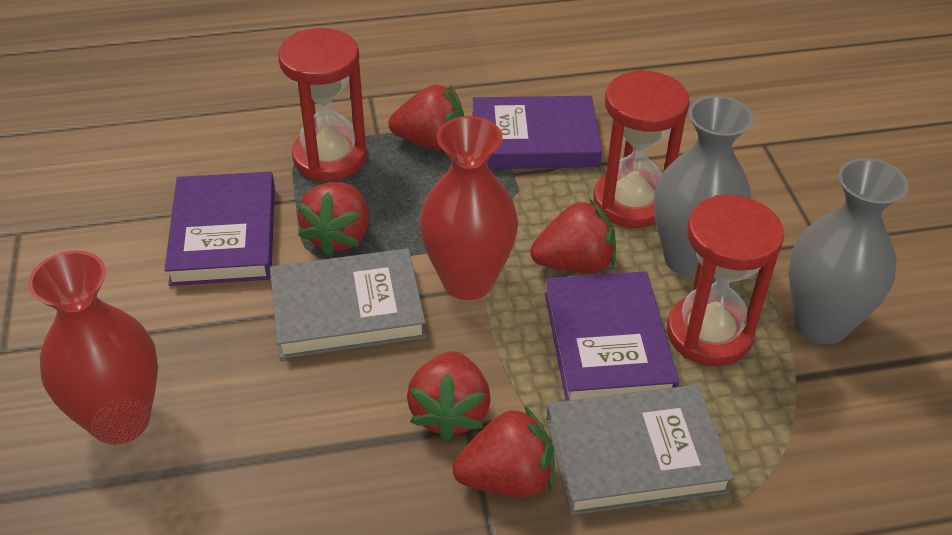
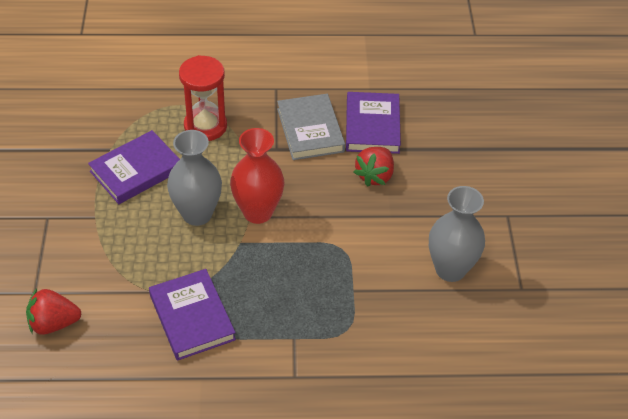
grey book: 2 -> 1
red hourglass: 3 -> 1
red strawberry: 5 -> 2
red vase: 2 -> 1

